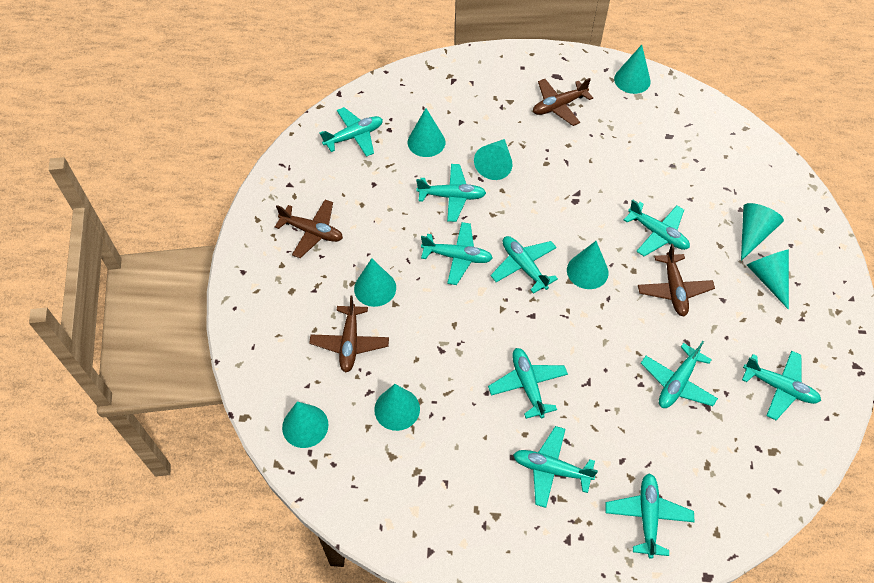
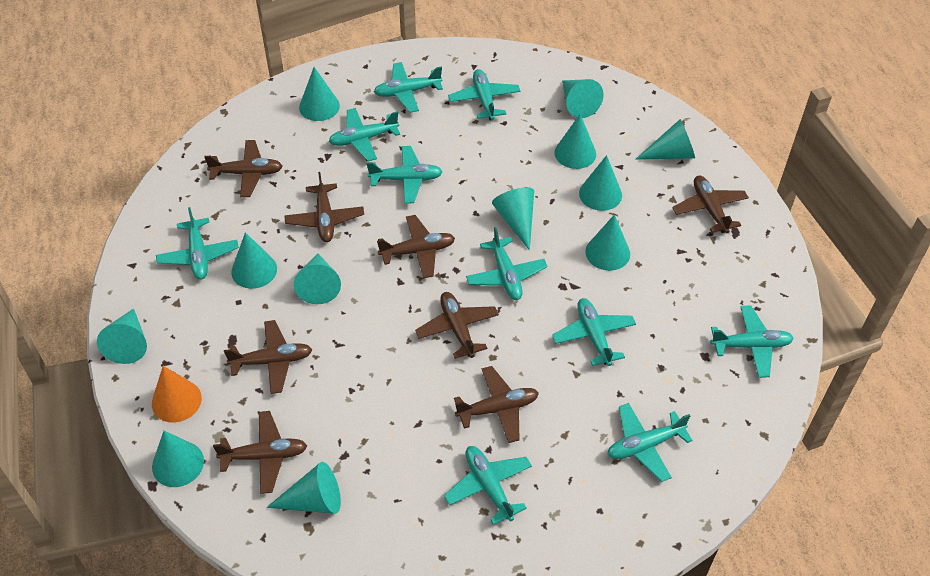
brown plane: 4 -> 8
orange cone: 0 -> 1
turquoise cone: 9 -> 12

